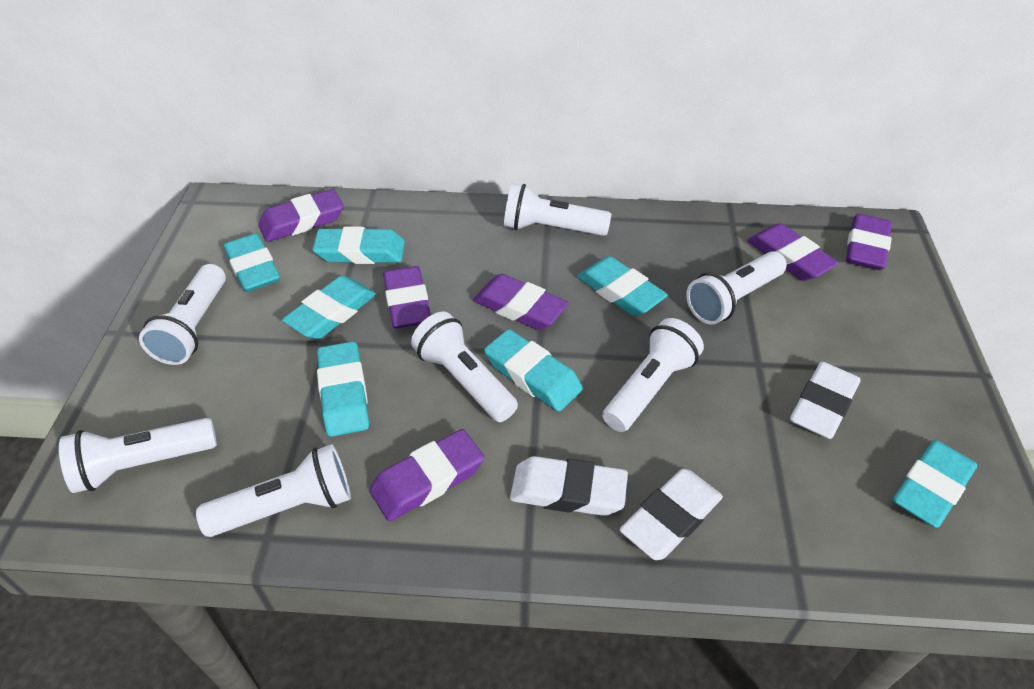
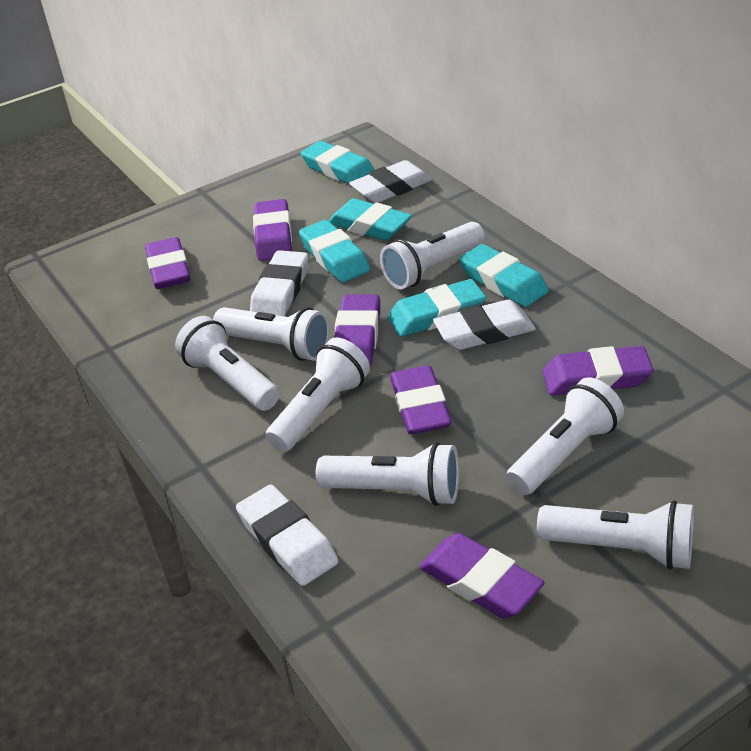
turquoise eraser: 7 -> 5
white eraser: 3 -> 4

